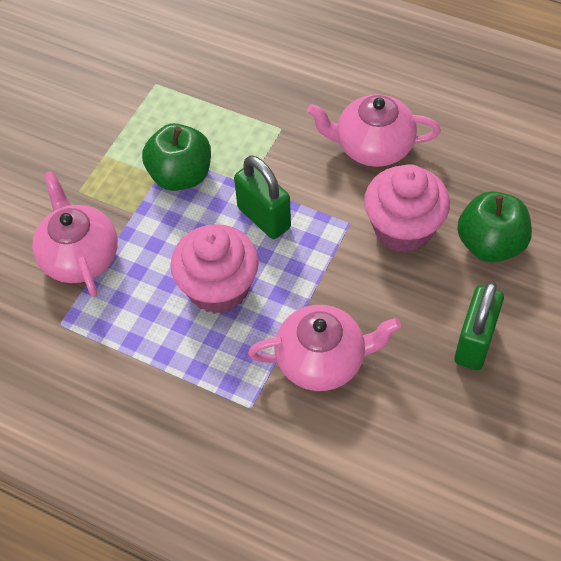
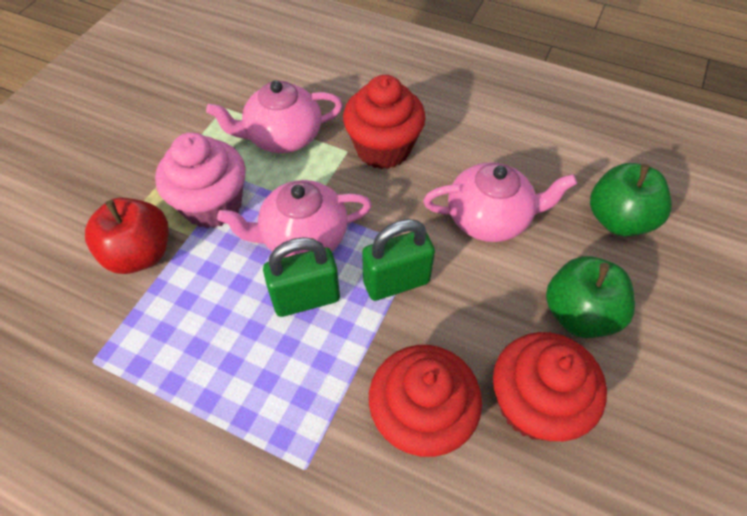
pink cupcake: 2 -> 1
red apple: 0 -> 1
red cupcake: 0 -> 3

